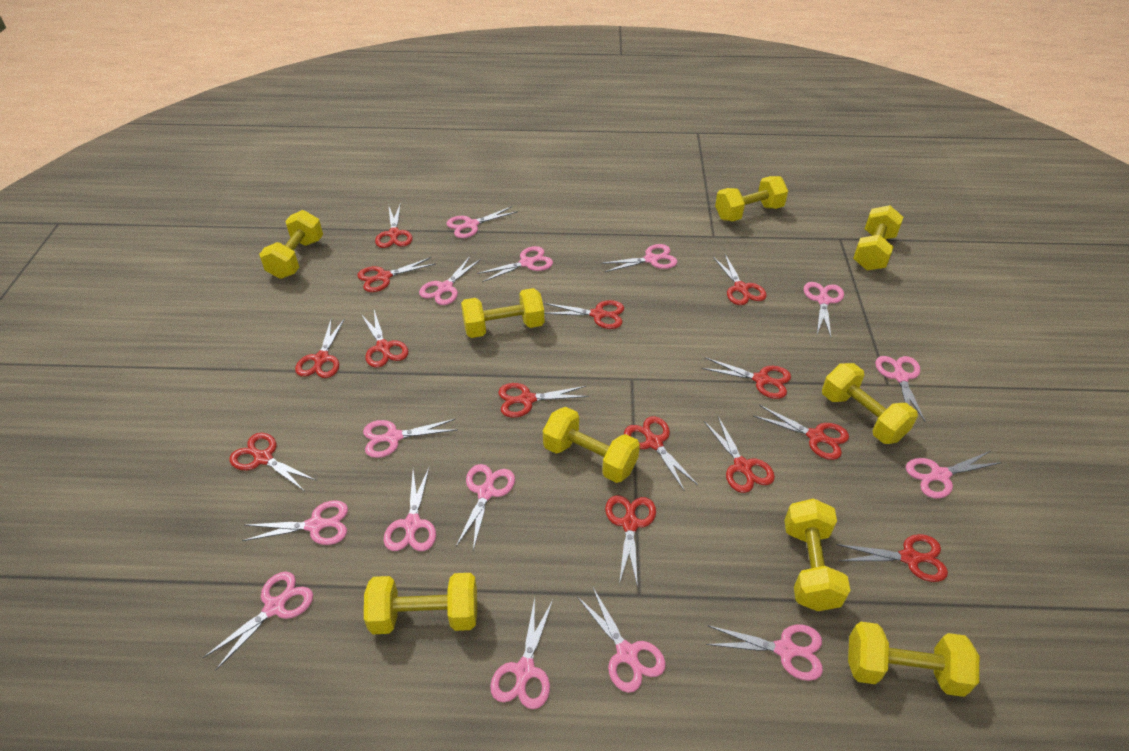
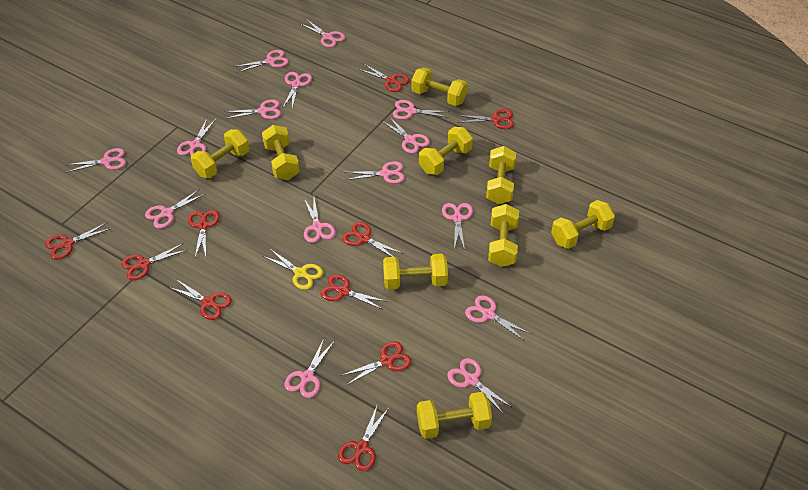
red scissors: 14 -> 10
yellow scissors: 0 -> 1

